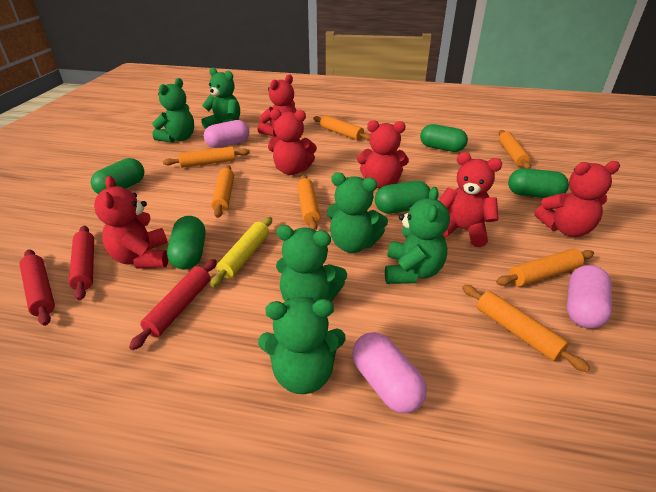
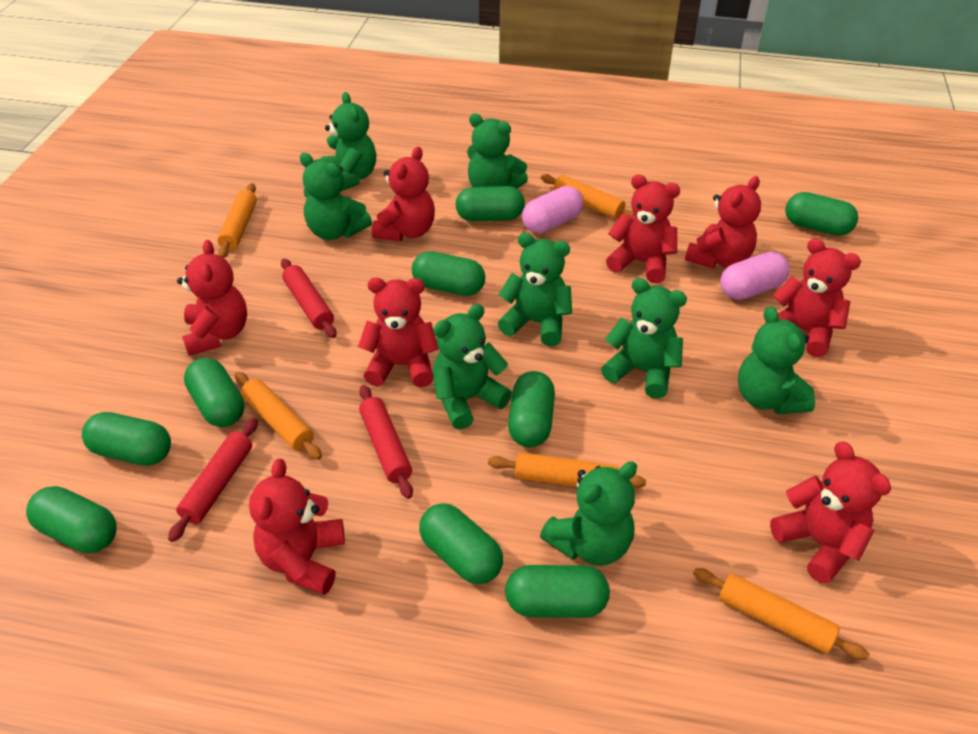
green capsule: 5 -> 9
green teddy bear: 6 -> 8
orange rolling pin: 7 -> 5
pink capsule: 3 -> 2
red teddy bear: 6 -> 8
yellow rolling pin: 1 -> 0

